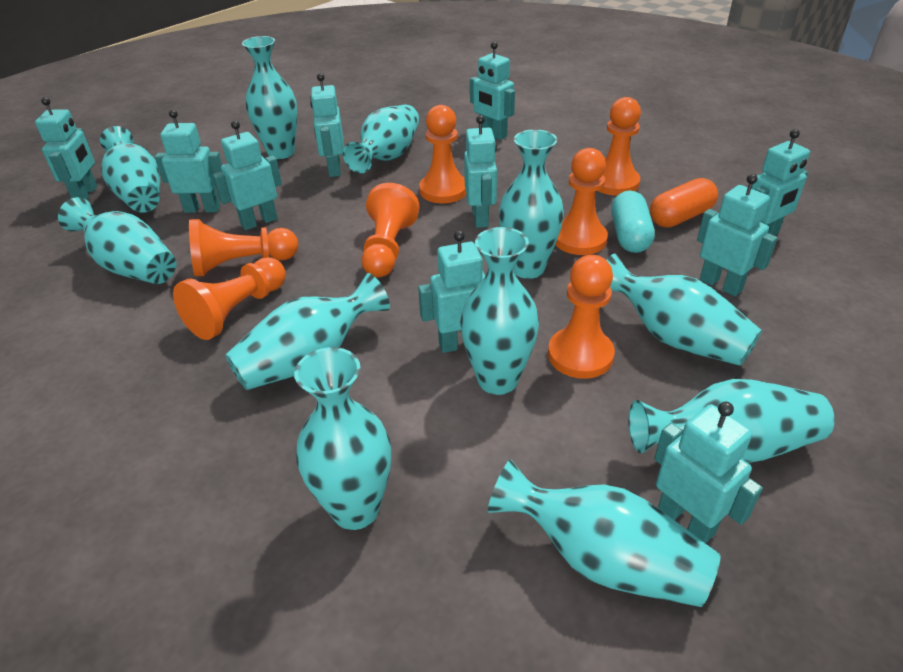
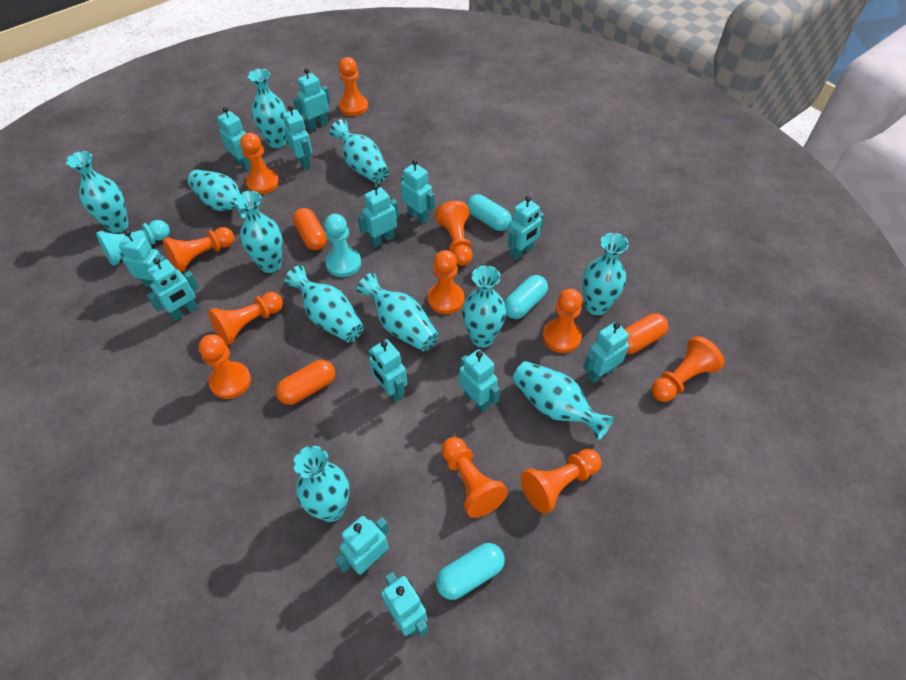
orange capsule: 1 -> 3
orange pawn: 7 -> 11
turquoise capsule: 1 -> 3
turquoise pawn: 0 -> 2
turquoise robot: 10 -> 13

